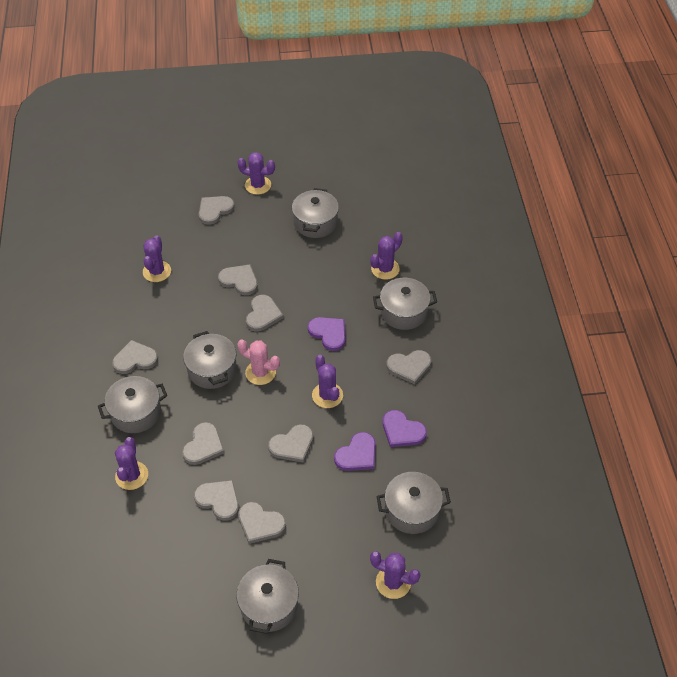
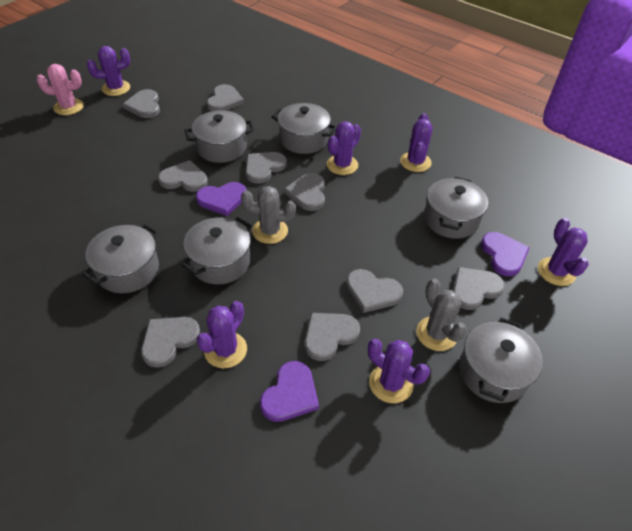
grey cactus: 0 -> 2

